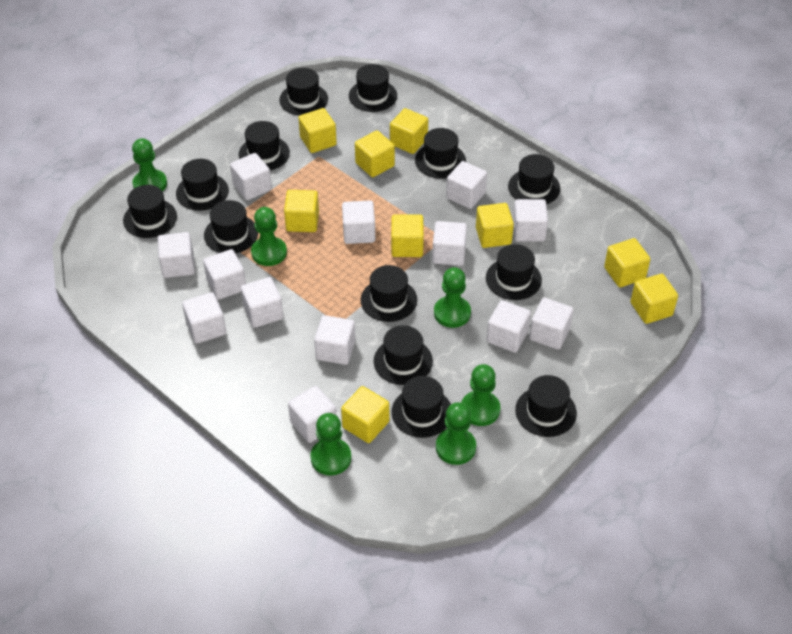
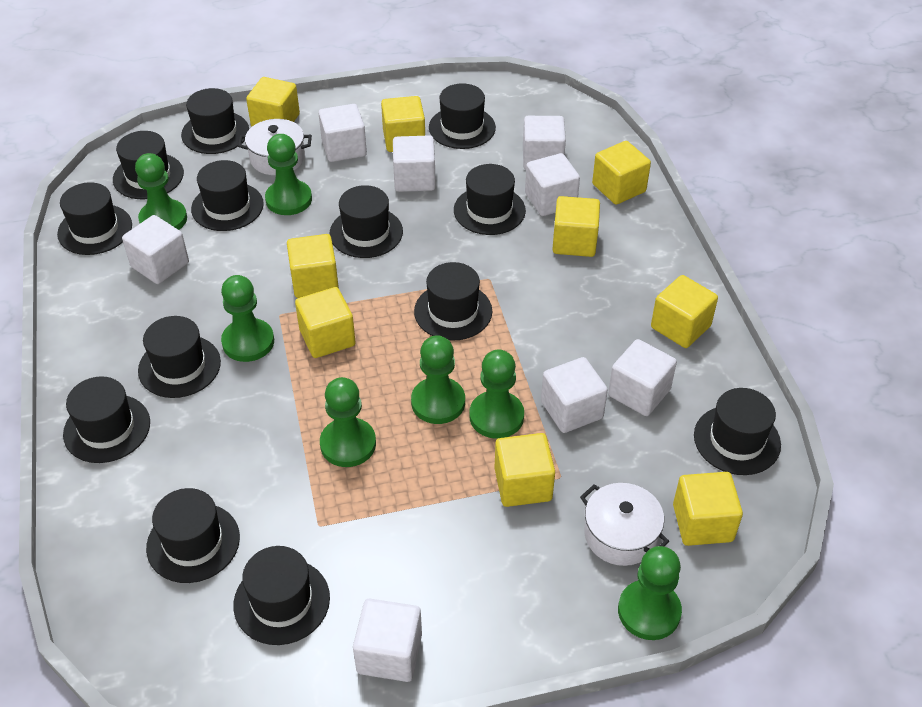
green pawn: 6 -> 7
white cube: 13 -> 8
white pot: 0 -> 2

